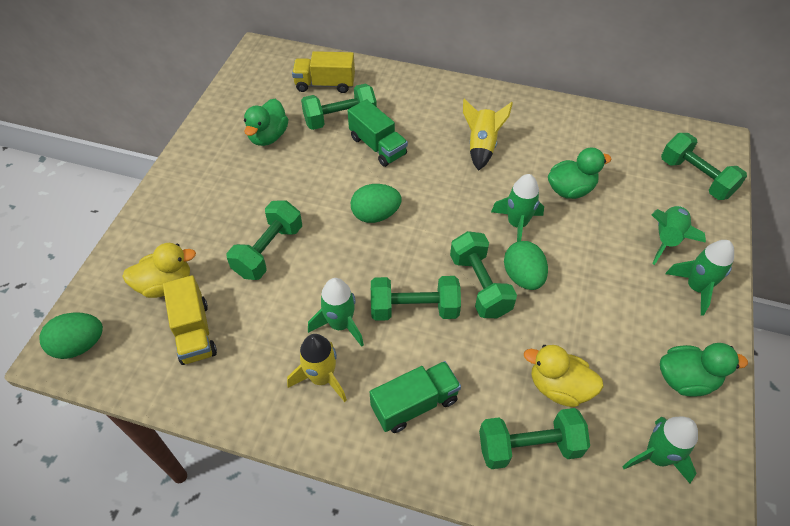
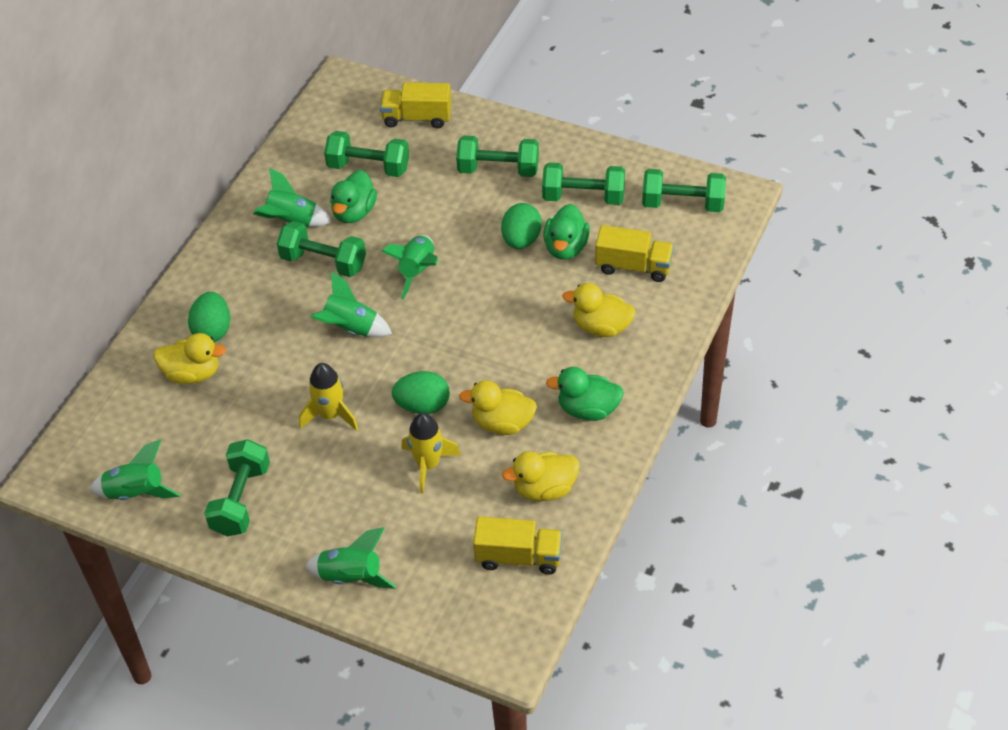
green truck: 2 -> 0
yellow duck: 2 -> 4
yellow truck: 2 -> 3

